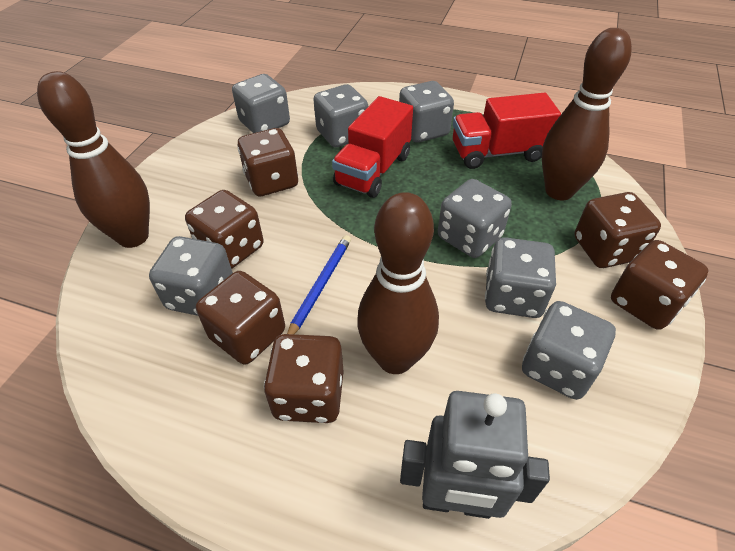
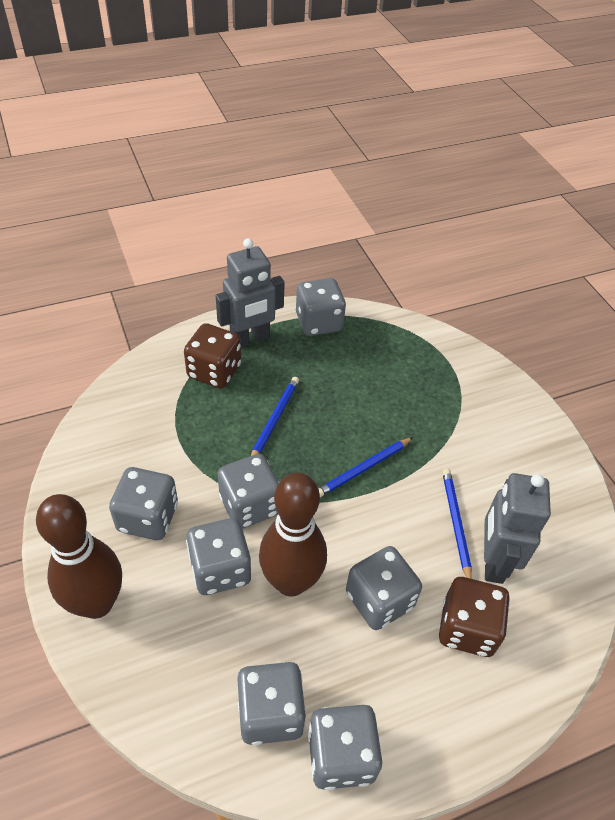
blue pencil: 1 -> 3
brown bowling pin: 3 -> 2
brown dice: 6 -> 2
grey robot: 1 -> 2
red truck: 2 -> 0

